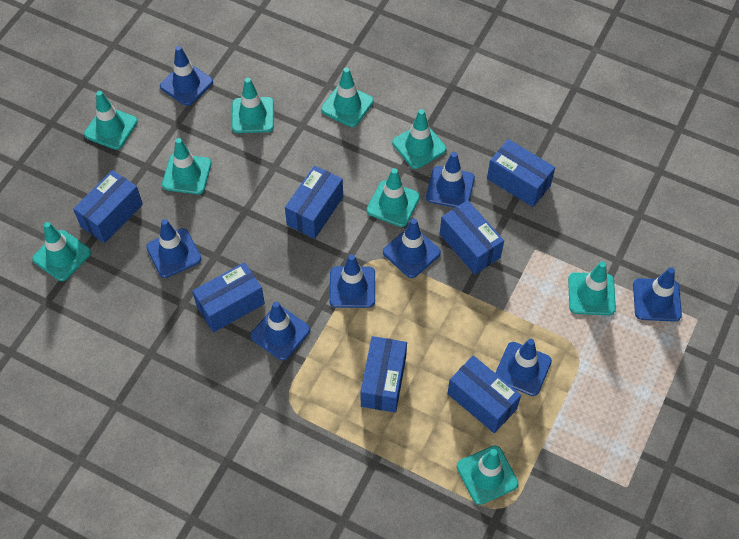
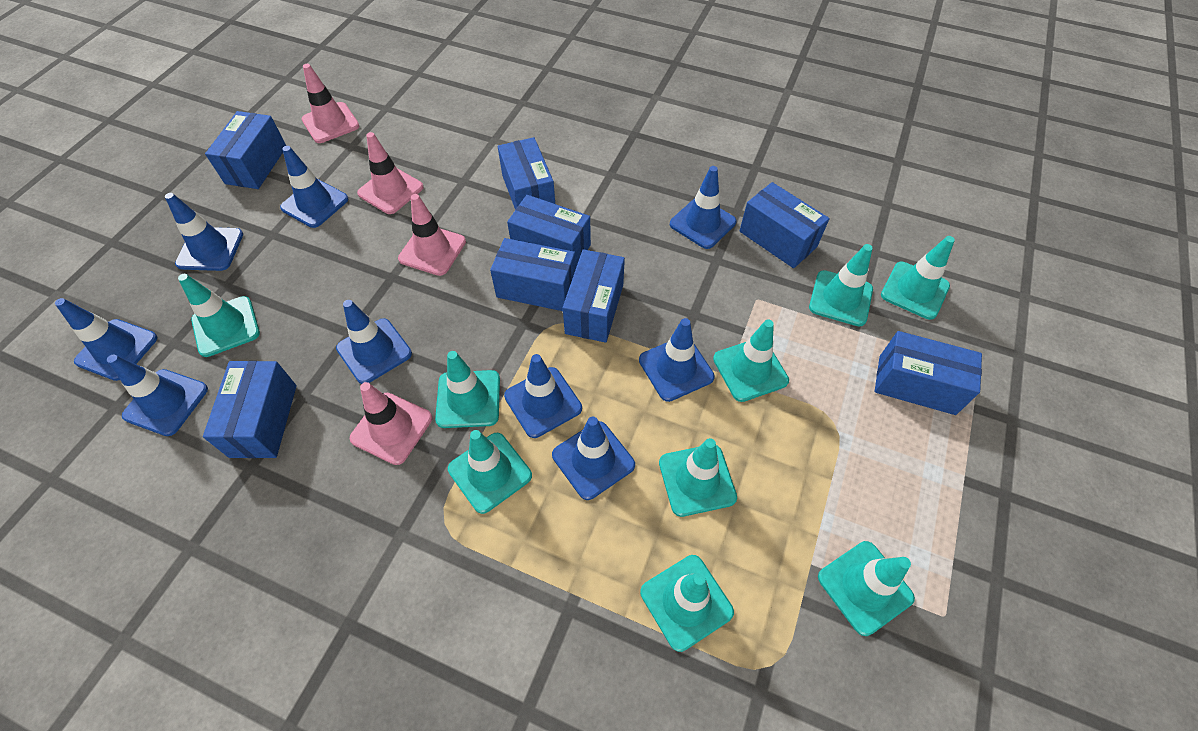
blue box: 7 -> 8
blue traffic cone: 8 -> 9
pink traffic cone: 0 -> 4

